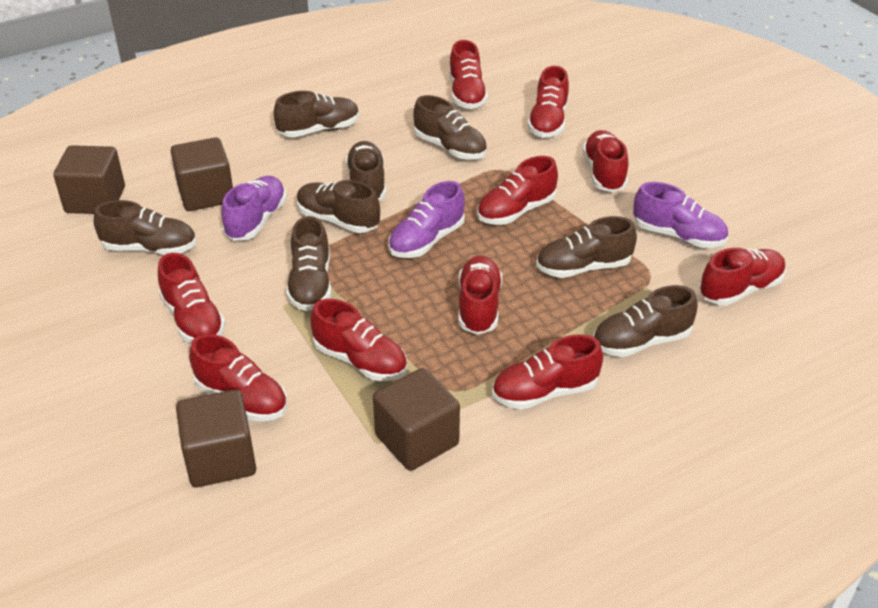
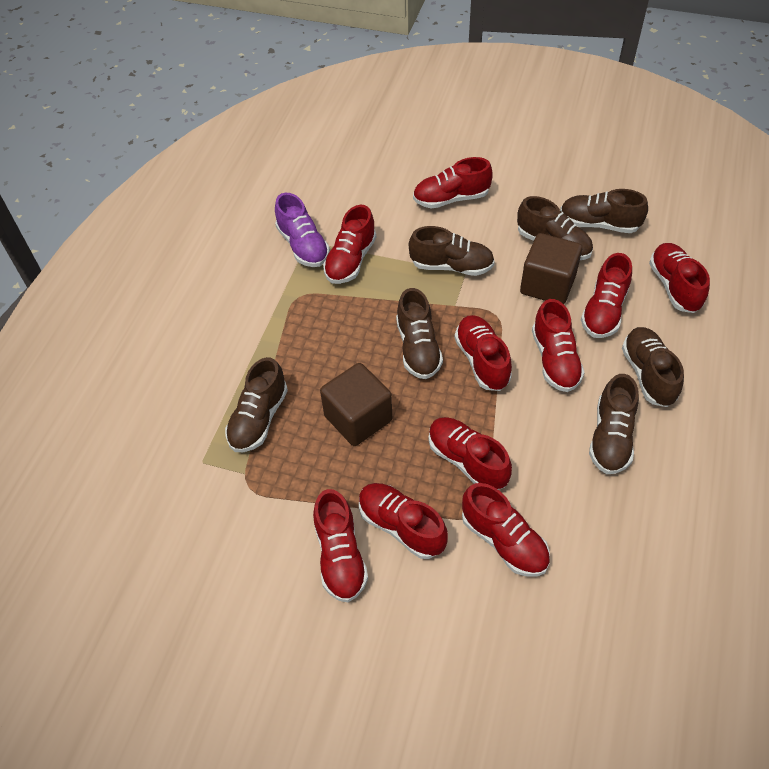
brown cube: 4 -> 2
brown shoe: 8 -> 7
purple shoe: 3 -> 1

